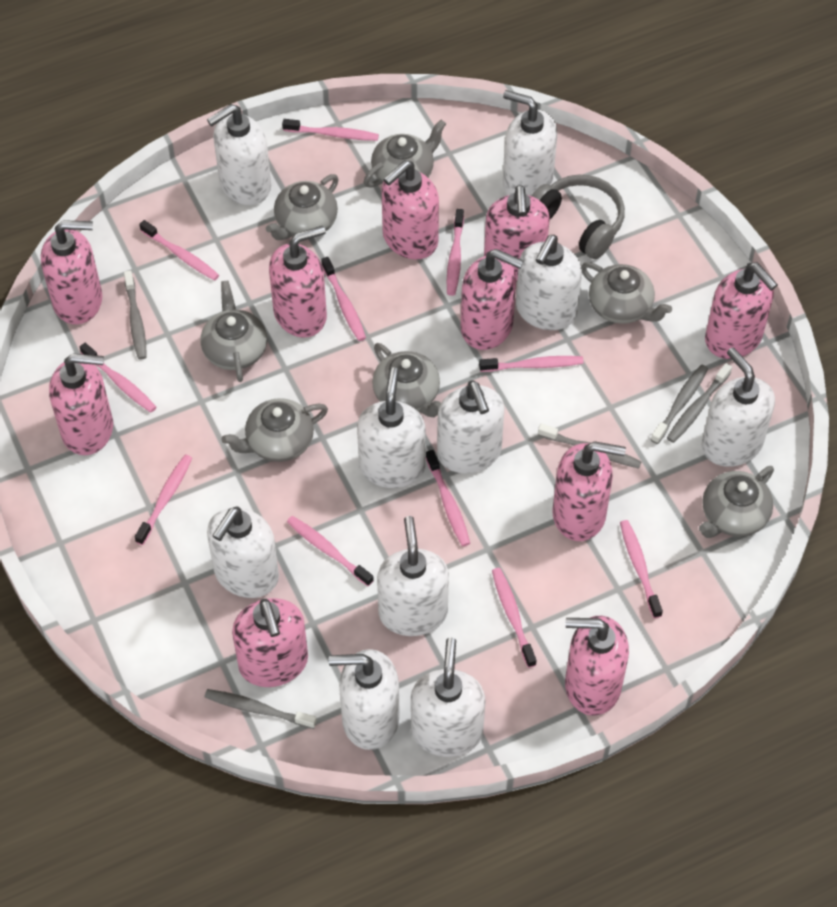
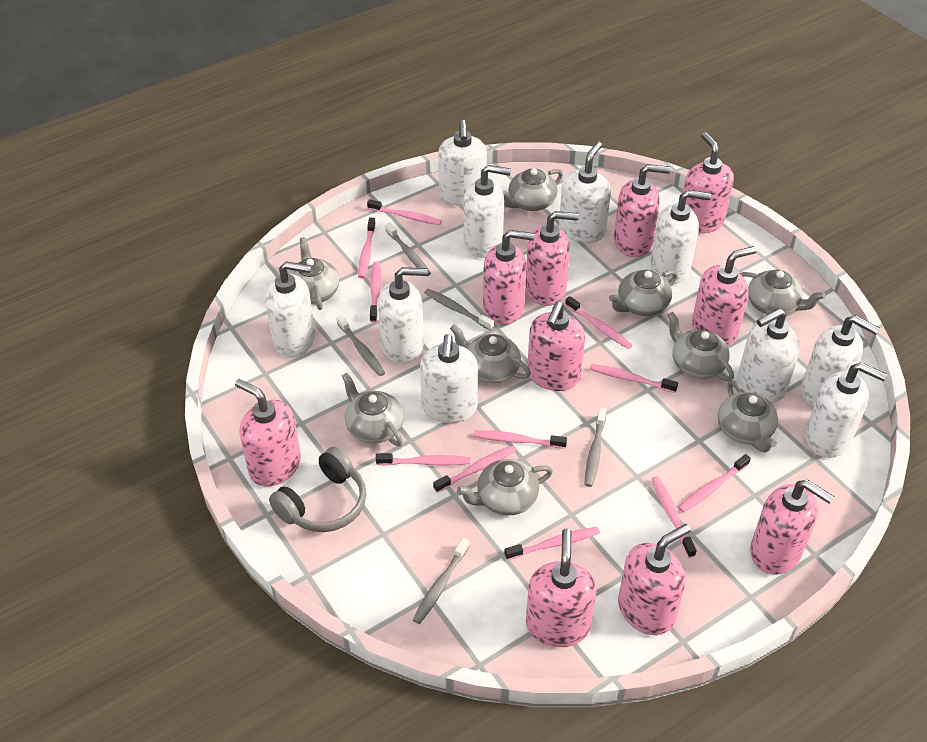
grey teapot: 7 -> 9

